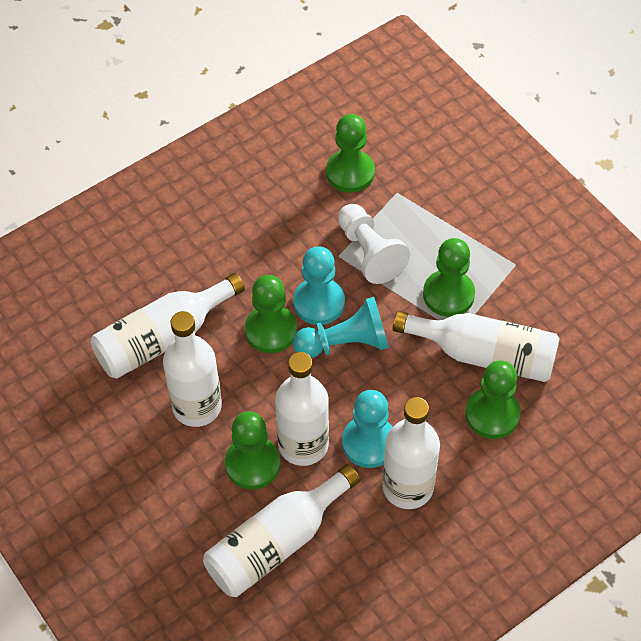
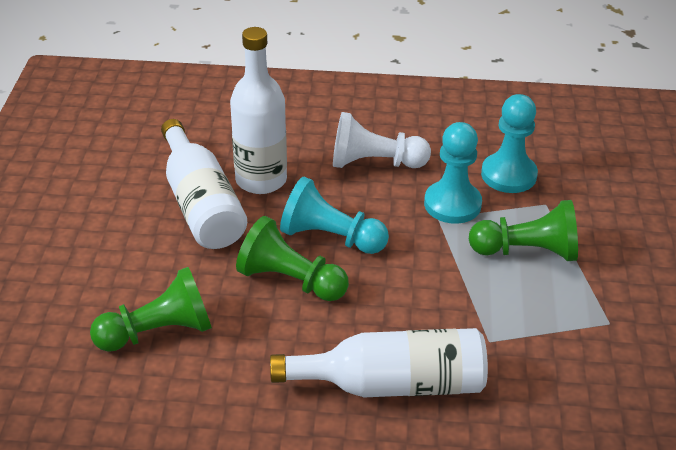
green pawn: 5 -> 3
white bottle: 6 -> 3

